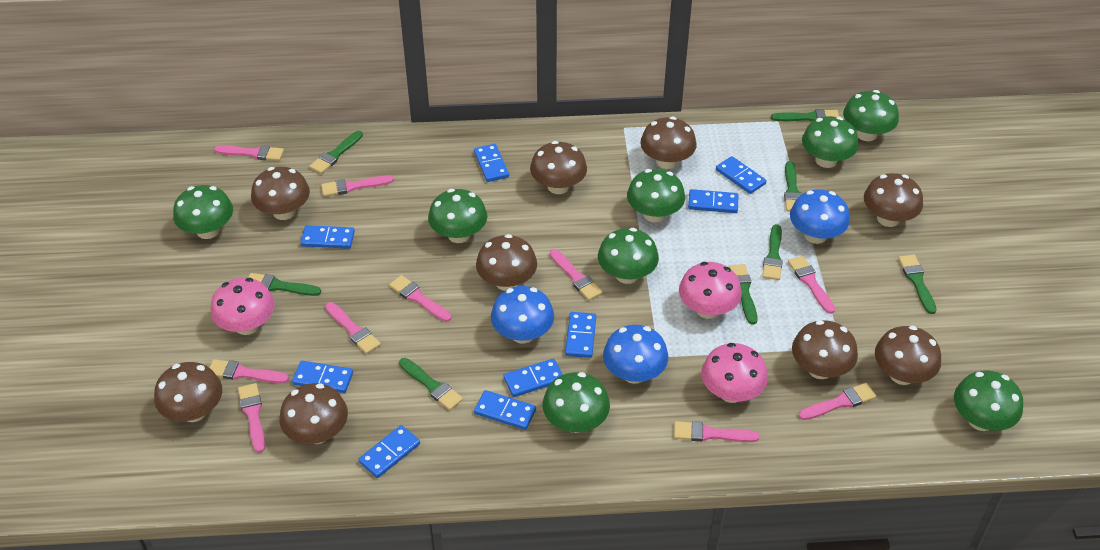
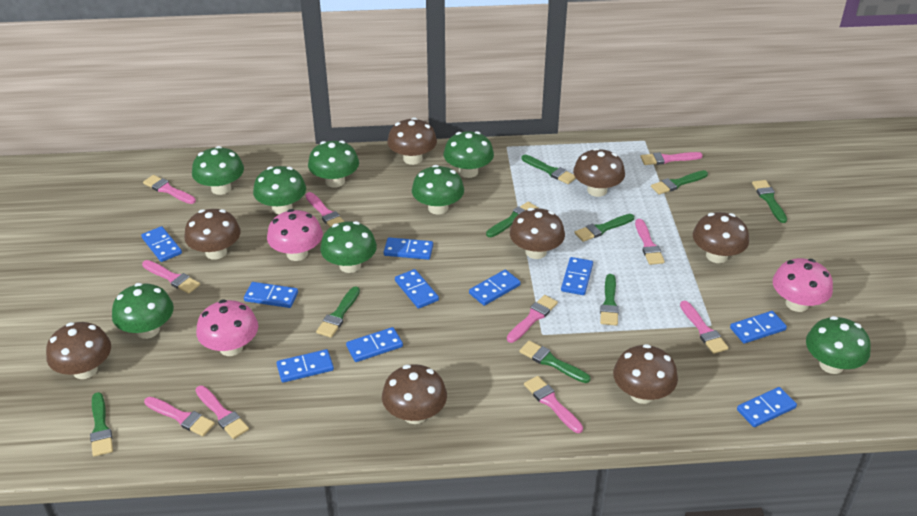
blue domino: 9 -> 10
blue mushroom: 3 -> 0
brown mushroom: 9 -> 8
green brush: 8 -> 9

